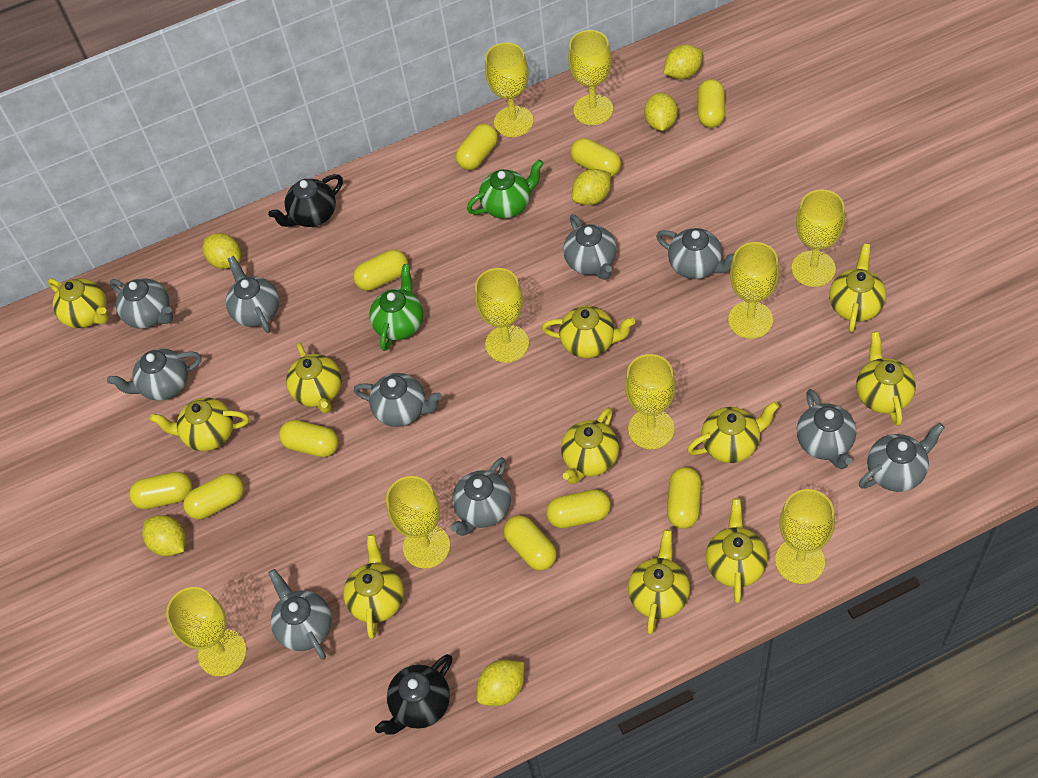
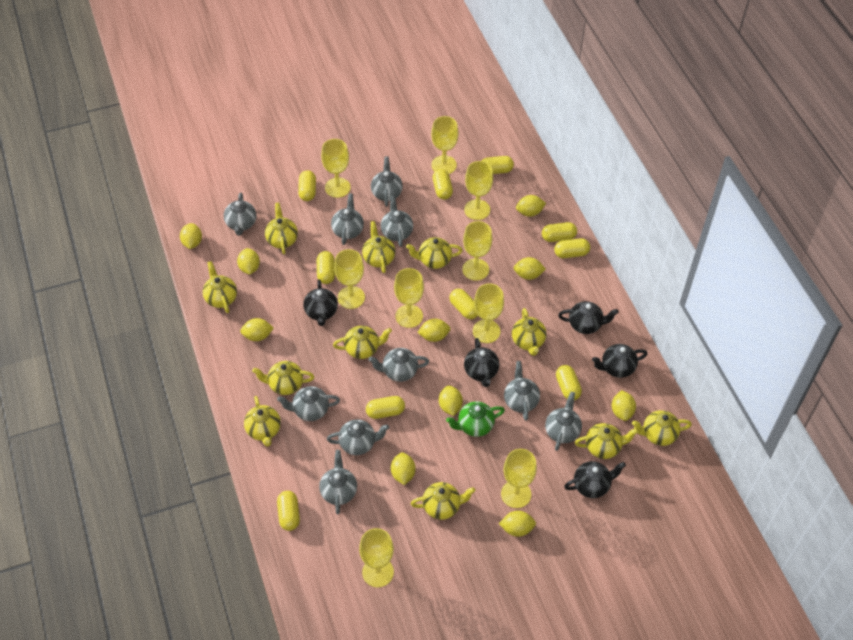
black teapot: 2 -> 5
green teapot: 2 -> 1
yellow lemon: 6 -> 10

